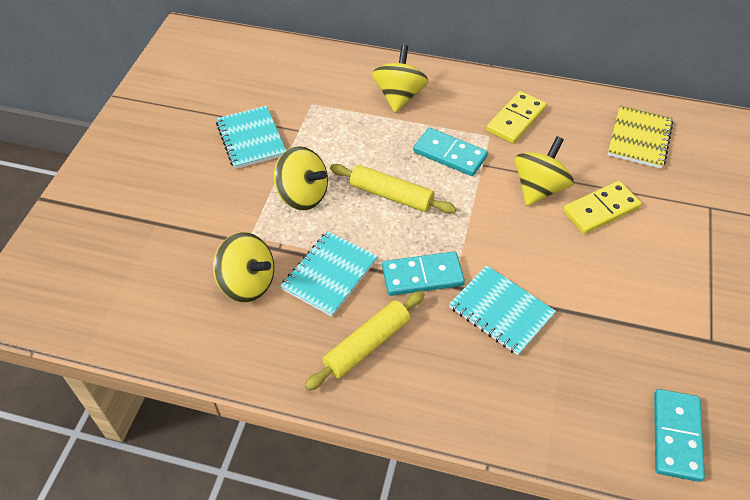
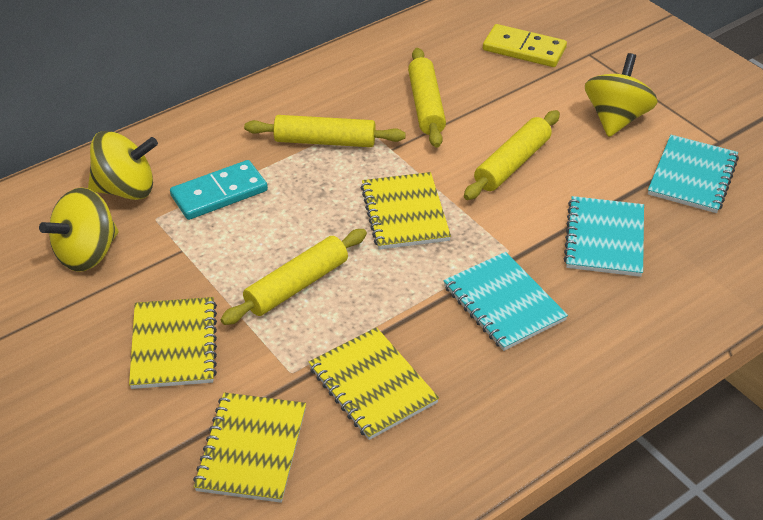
turquoise domino: 3 -> 1
yellow domino: 2 -> 1
yellow notebook: 1 -> 4
yellow rolling pin: 2 -> 4
yellow spinning top: 4 -> 3

